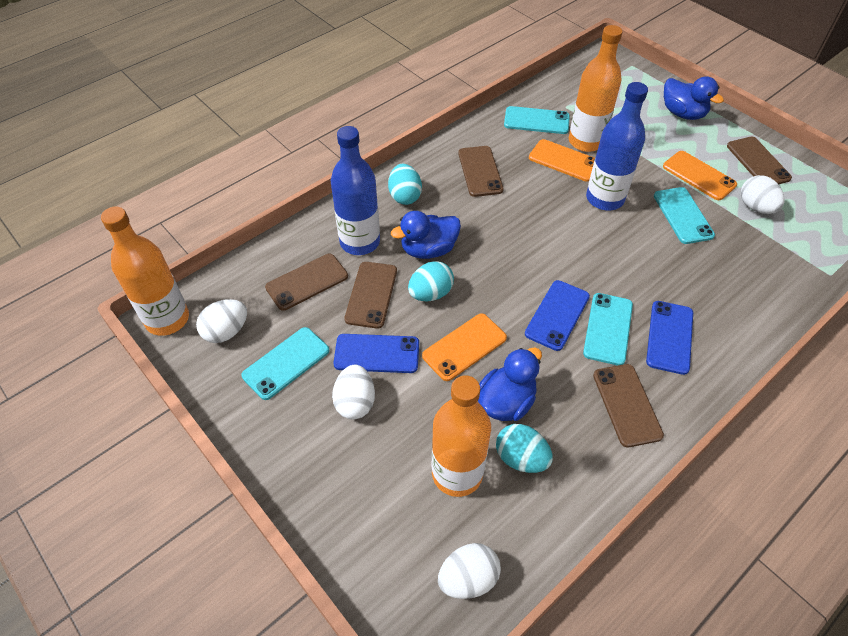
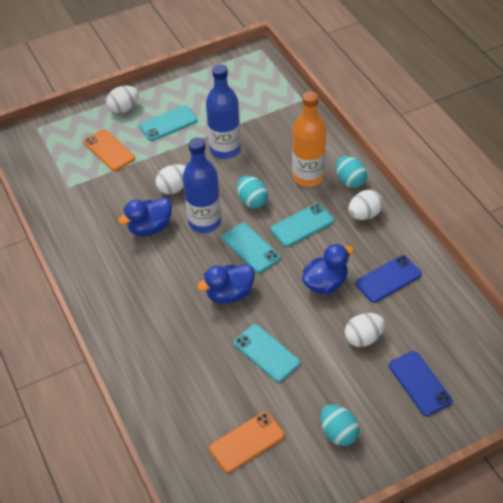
blue phone: 3 -> 2
brown phone: 5 -> 0
orange bottle: 3 -> 1
orange phone: 3 -> 2

